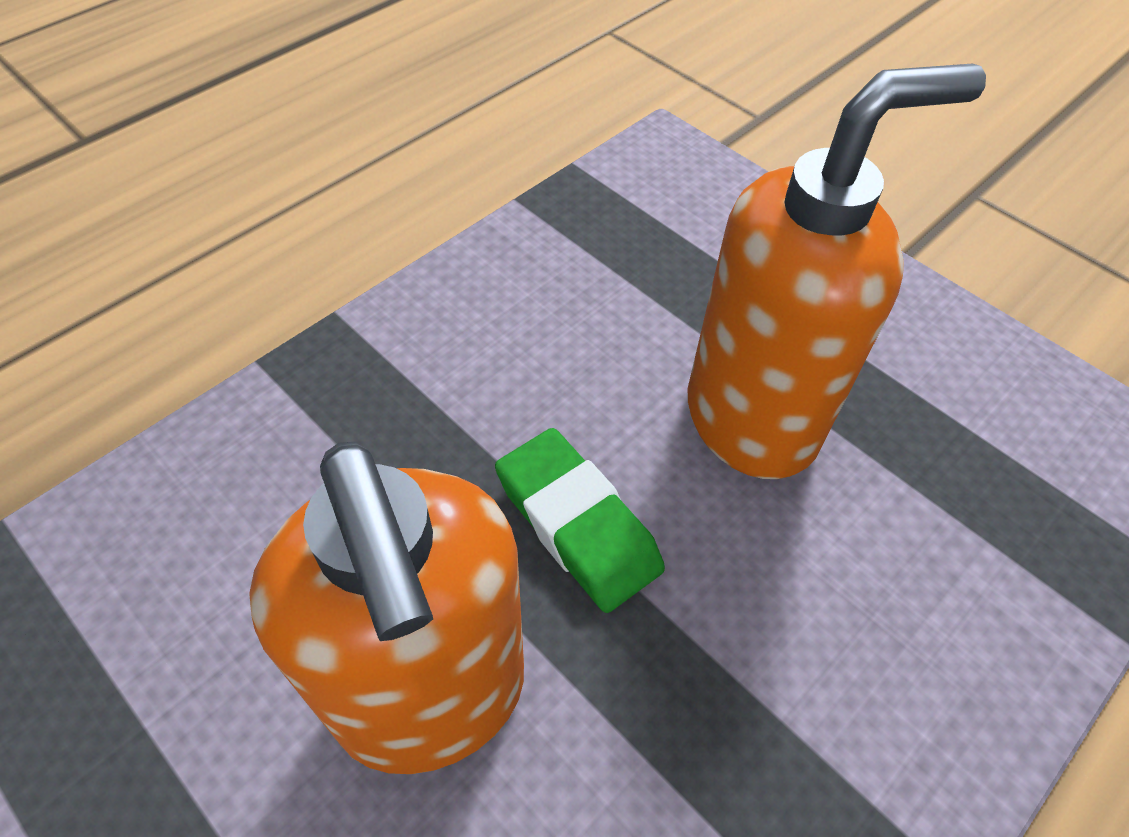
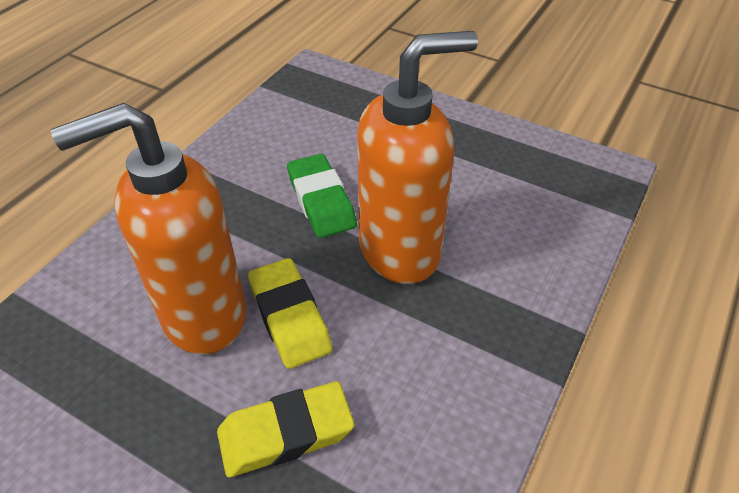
yellow eraser: 0 -> 2

